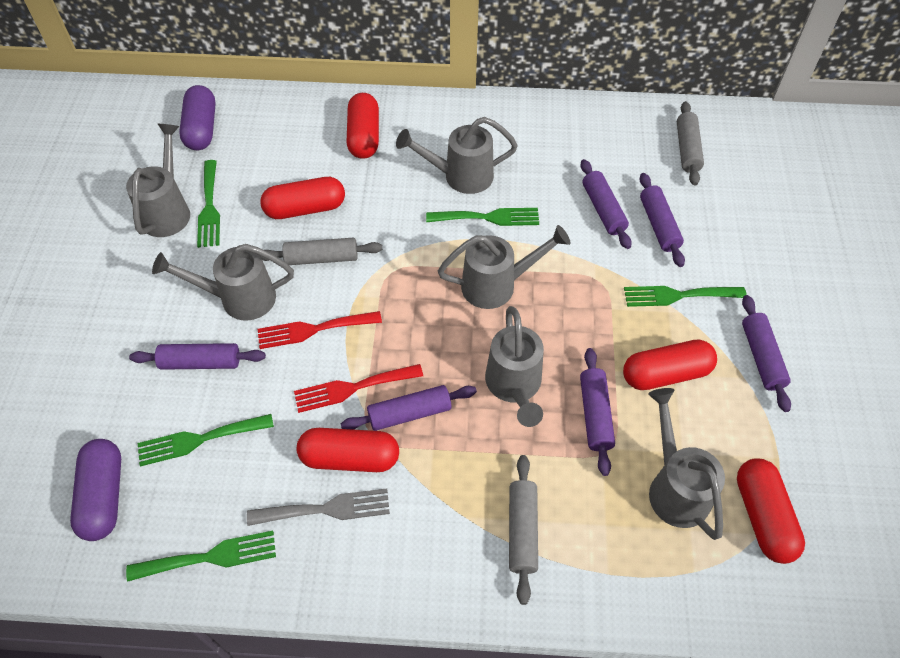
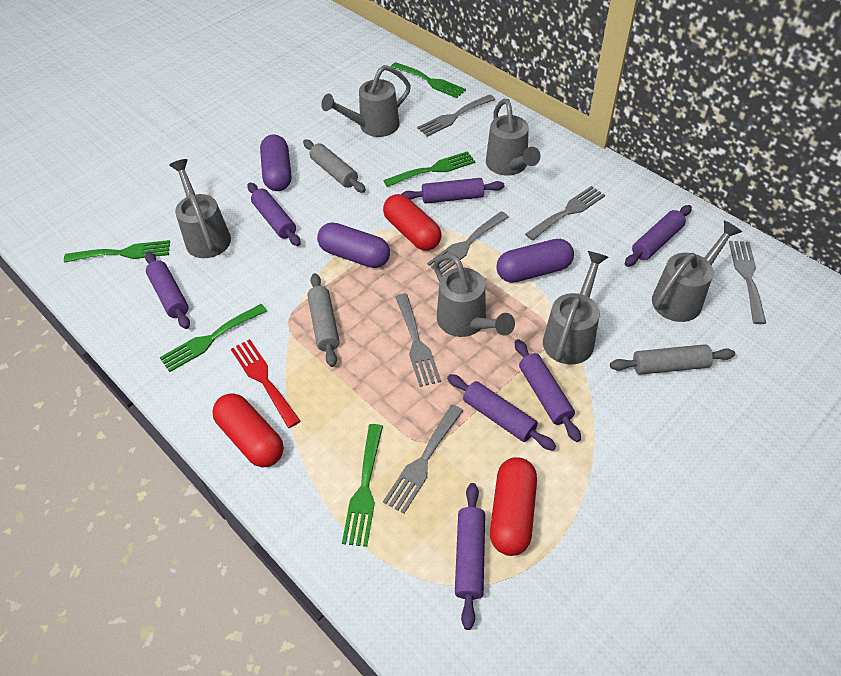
grey fork: 1 -> 6
purple capsule: 2 -> 3
purple rolling pin: 6 -> 7
red capsule: 5 -> 3
red fork: 2 -> 1

